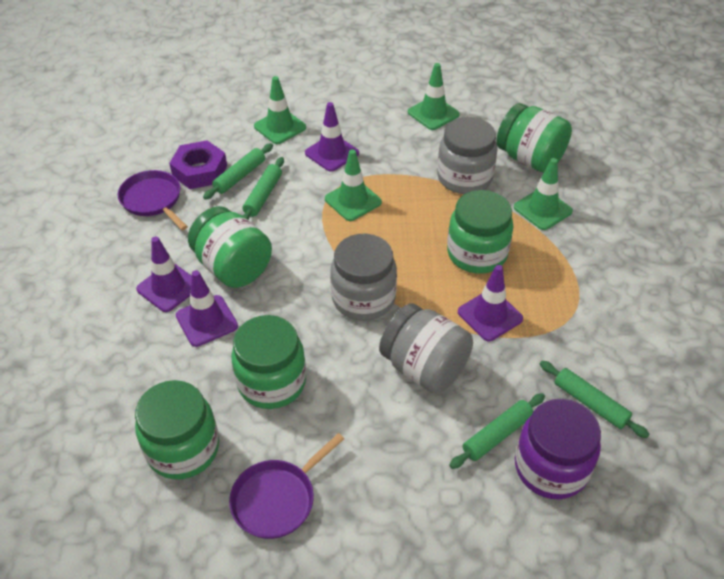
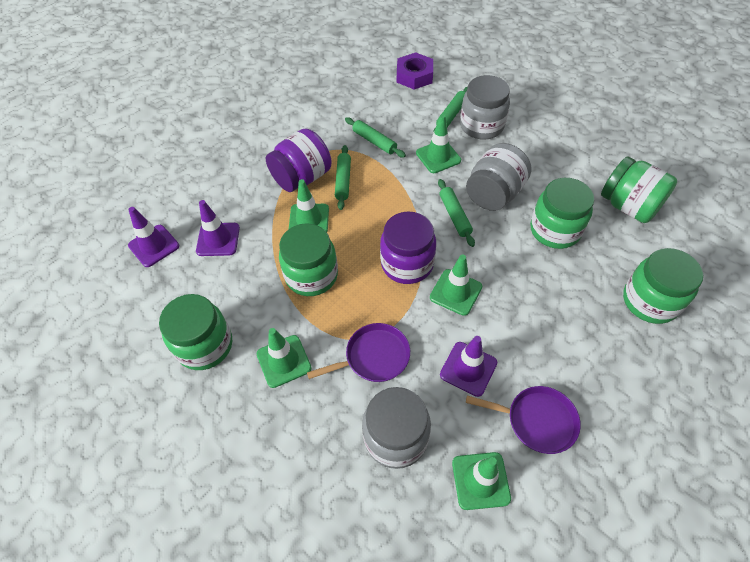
green traffic cone: 4 -> 5
purple jar: 1 -> 2
purple traffic cone: 4 -> 3

